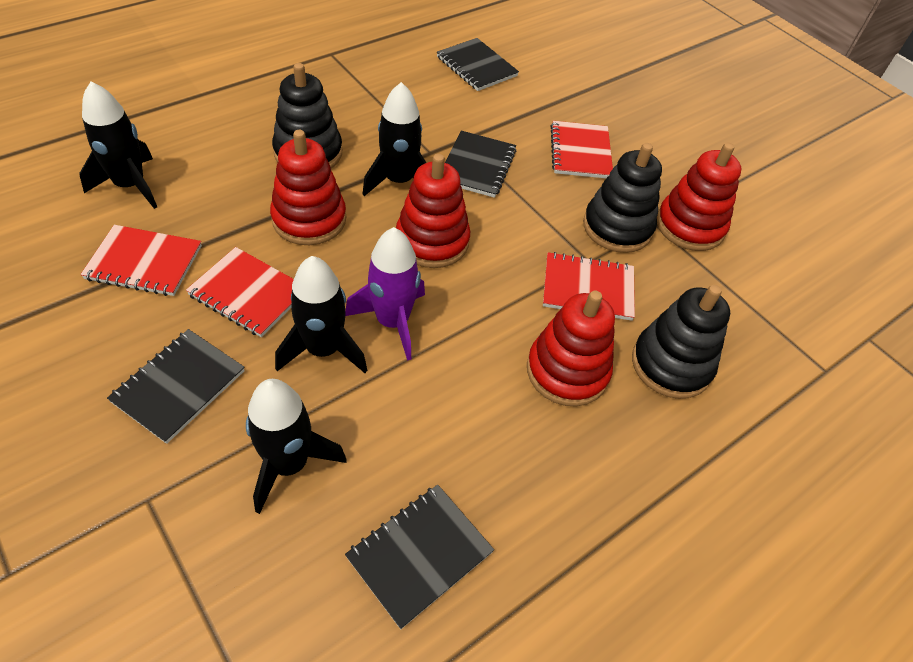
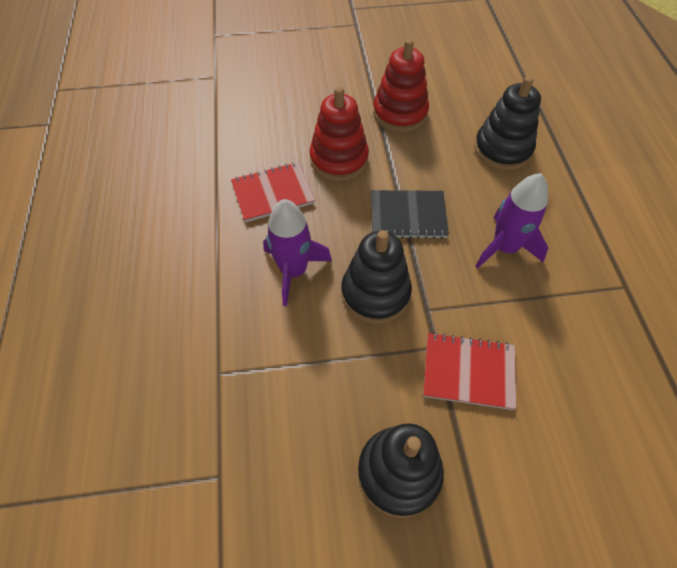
black notebook: 4 -> 1
black rocket: 4 -> 0
purple rocket: 1 -> 2
red notebook: 4 -> 2
red stacking toy: 4 -> 2

